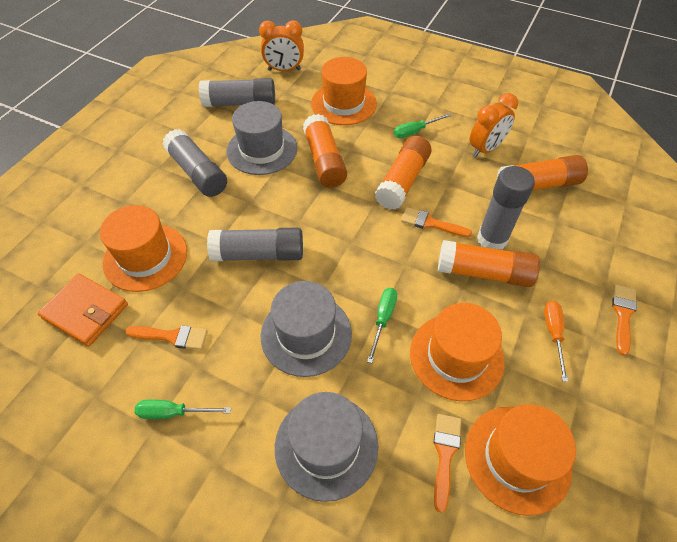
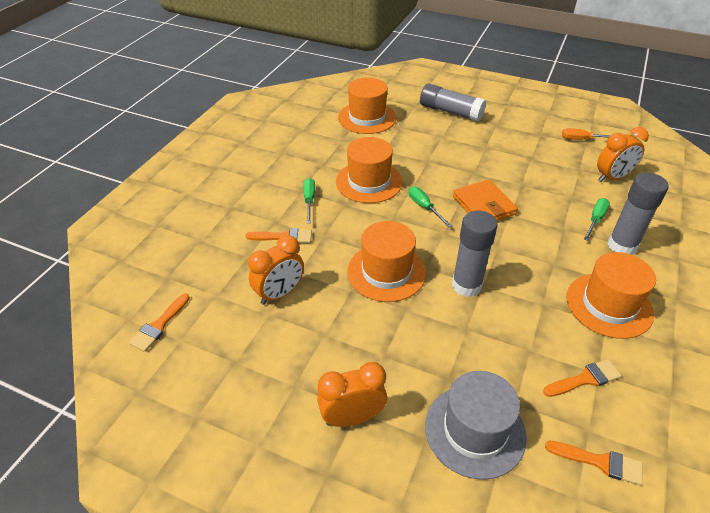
grey glue stick: 4 -> 3
grey hat: 3 -> 1
orange clock: 2 -> 3
orange glue stick: 4 -> 0

